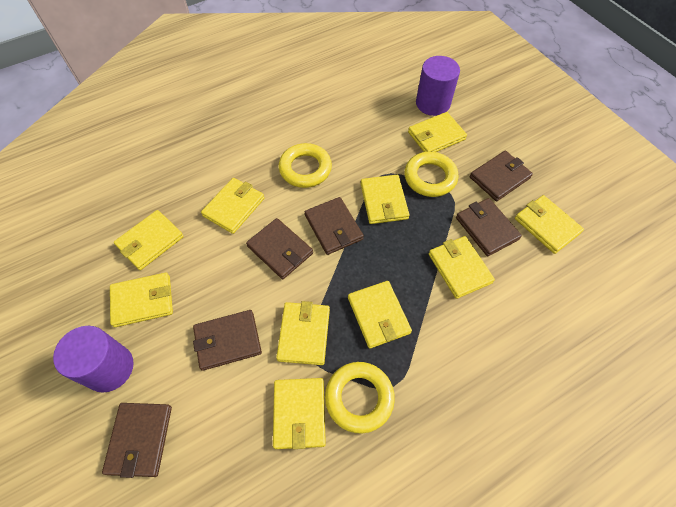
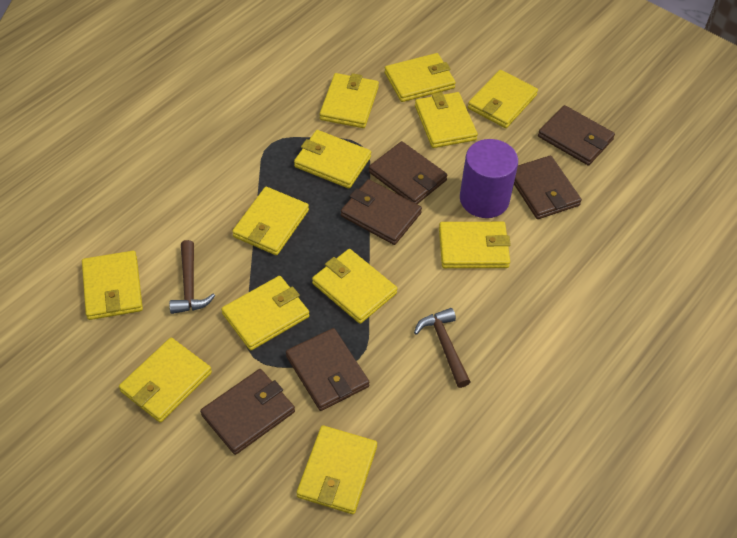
brown hammer: 0 -> 2
purple cylinder: 2 -> 1
yellow ring: 3 -> 0
yellow wallet: 10 -> 12

